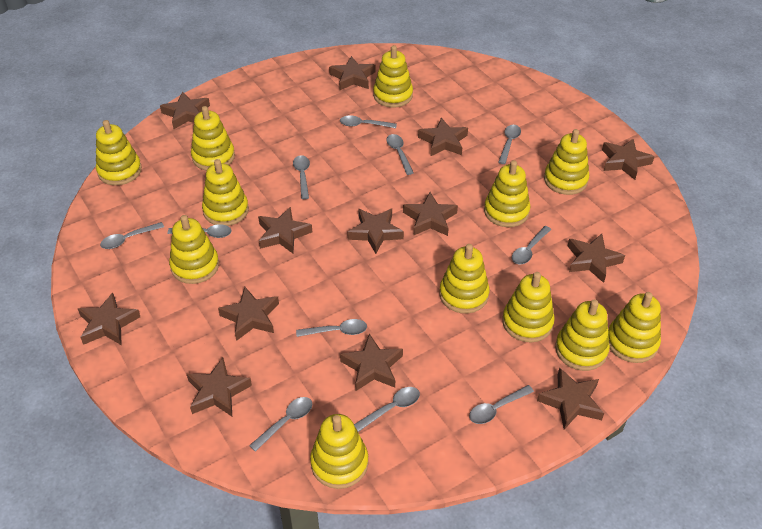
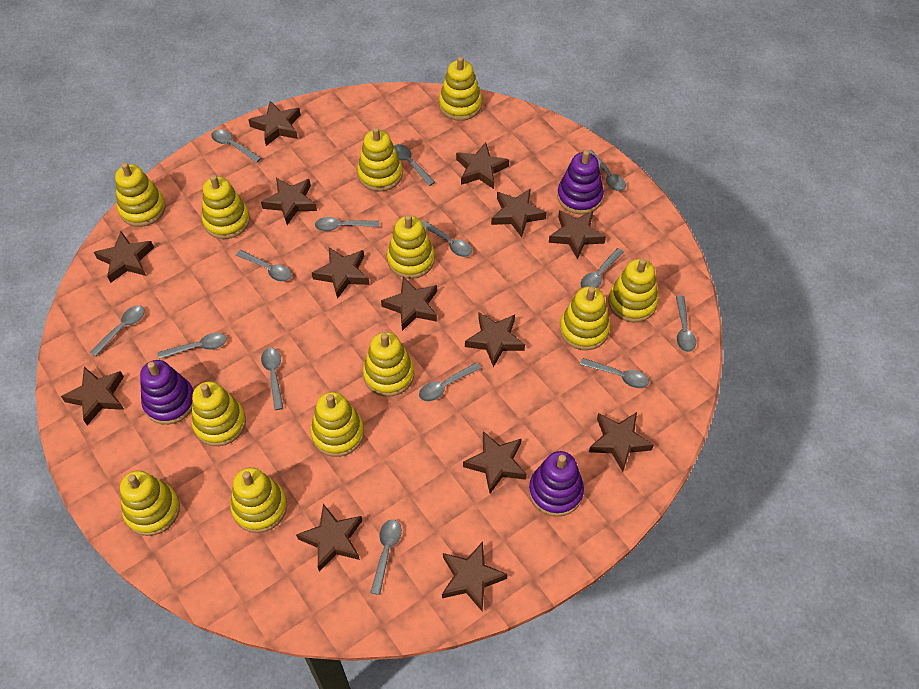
brown star: 13 -> 14
grey spoon: 11 -> 14
purple stacking toy: 0 -> 3

